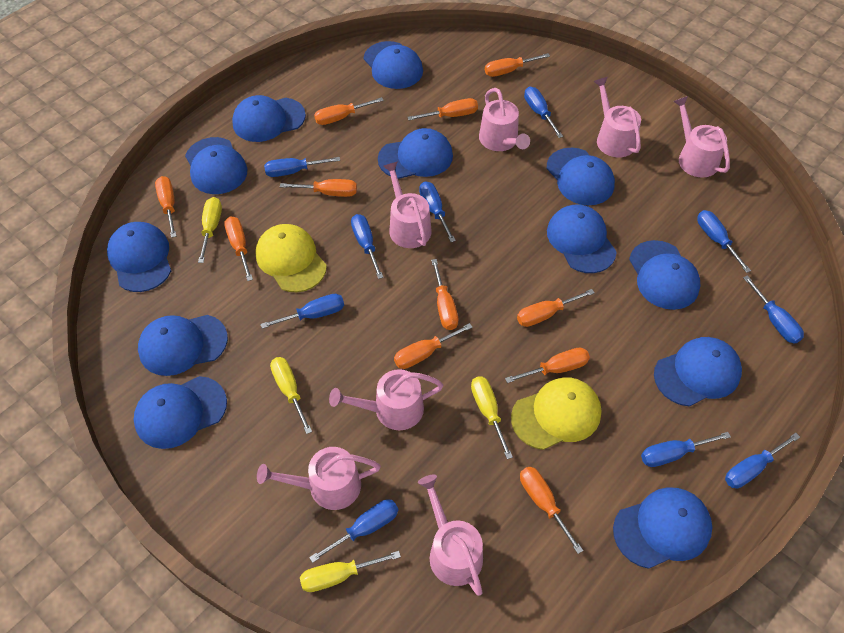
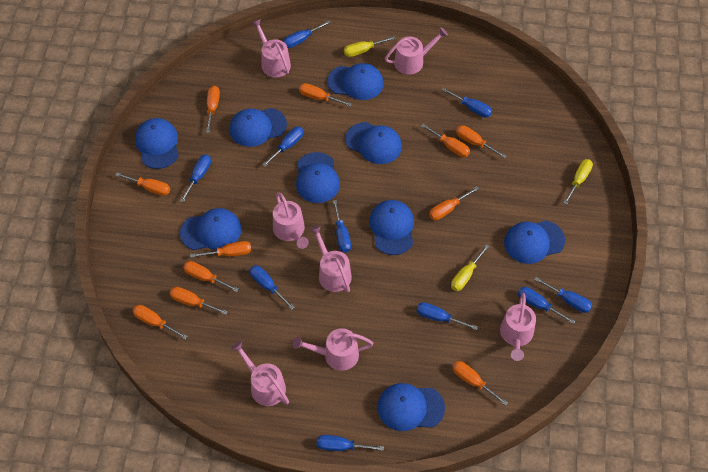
blue cap: 12 -> 9
yellow cap: 2 -> 0
yellow screwdriver: 4 -> 3

